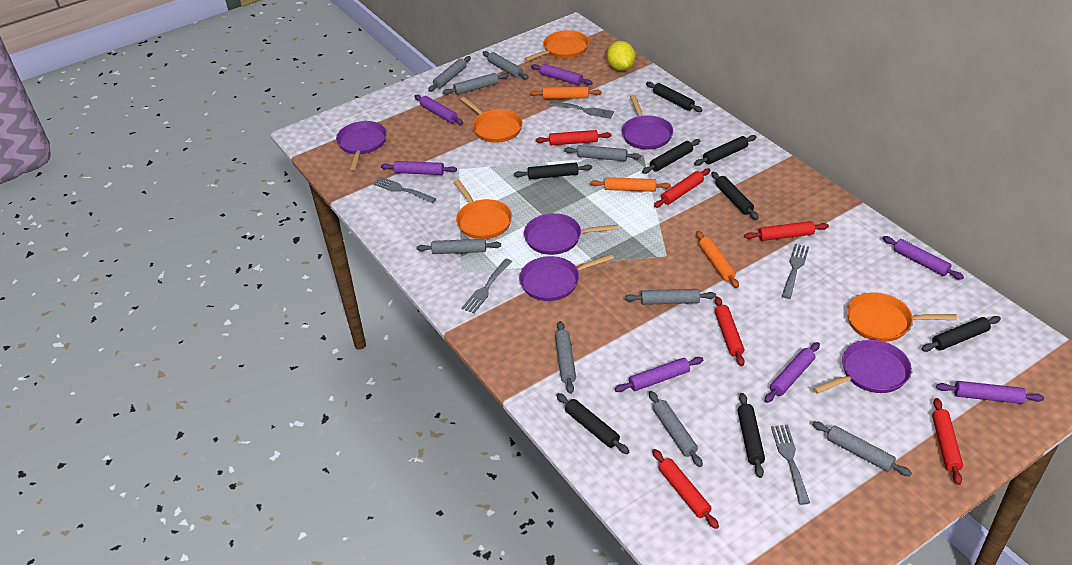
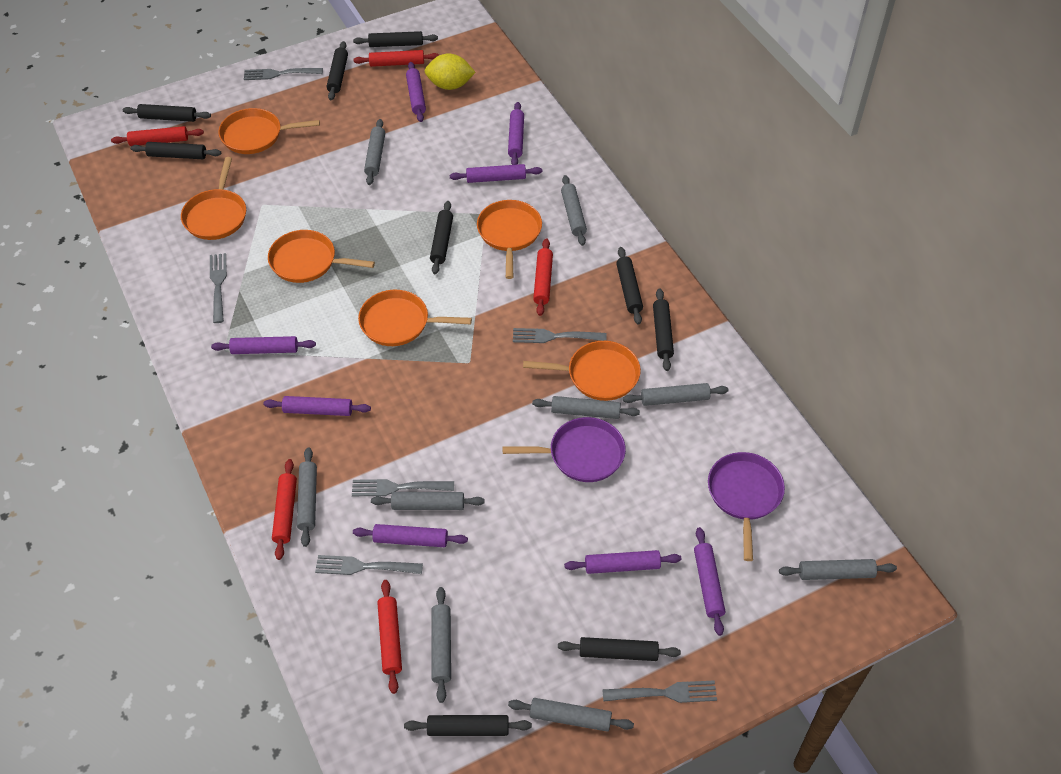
black rolling pin: 8 -> 9
grey fork: 5 -> 6
orange pan: 4 -> 6
orange rolling pin: 3 -> 0
purple pan: 5 -> 2
purple rolling pin: 7 -> 8
red rolling pin: 6 -> 5

